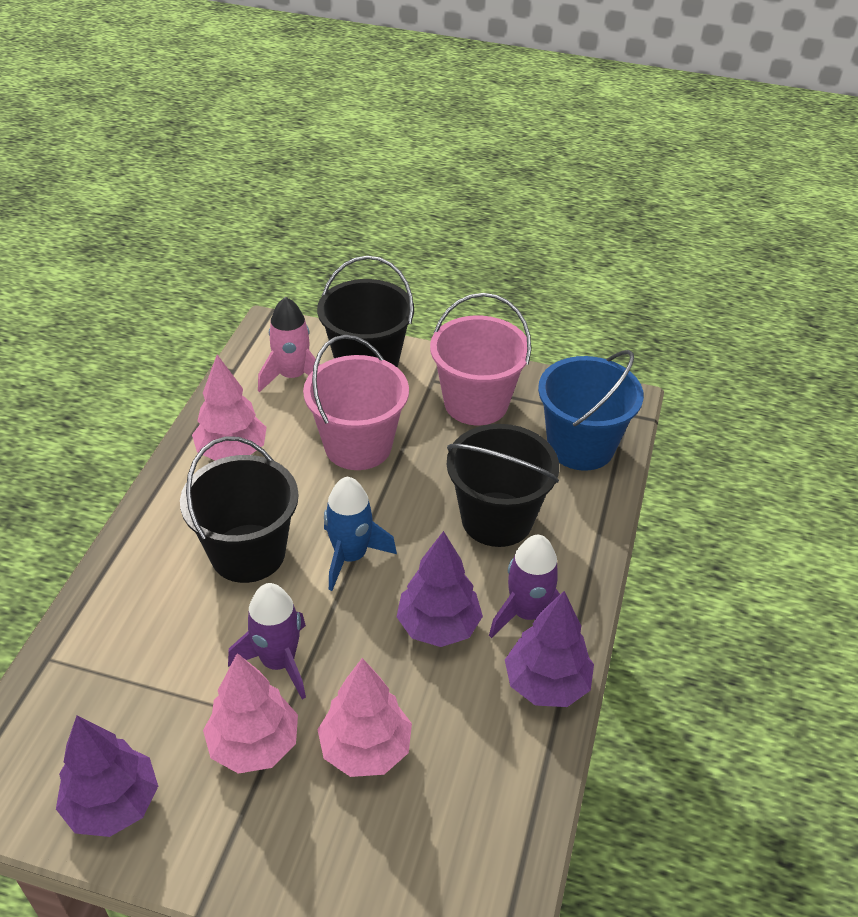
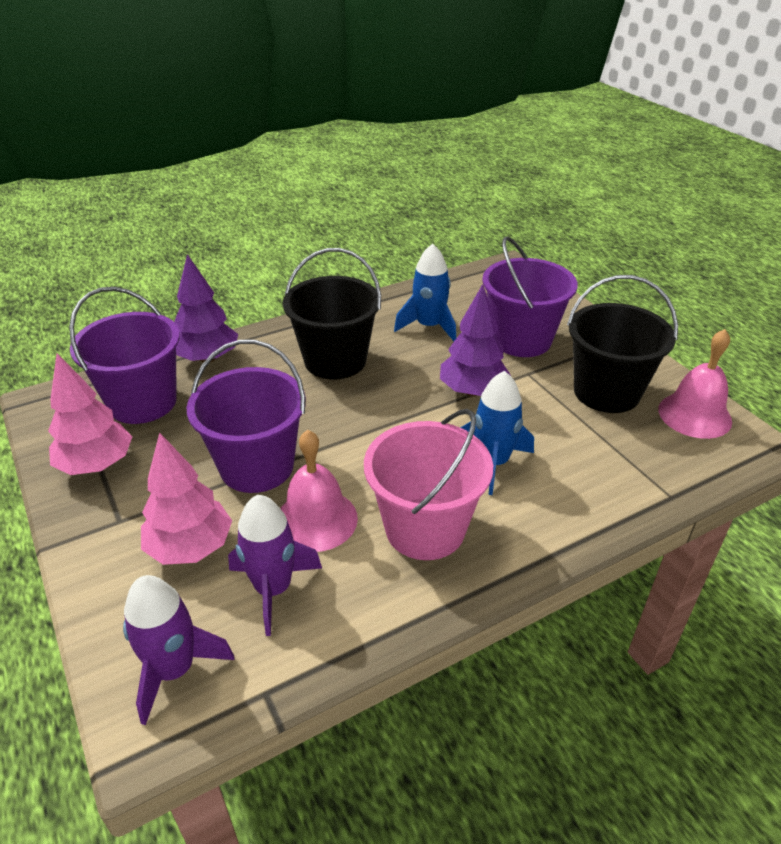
black bucket: 3 -> 2
blue bucket: 1 -> 0
blue rocket: 1 -> 2
pink bell: 0 -> 2
pink bucket: 2 -> 1
pink rocket: 1 -> 0
pink tree: 3 -> 2
purple bucket: 0 -> 3
purple tree: 3 -> 2

